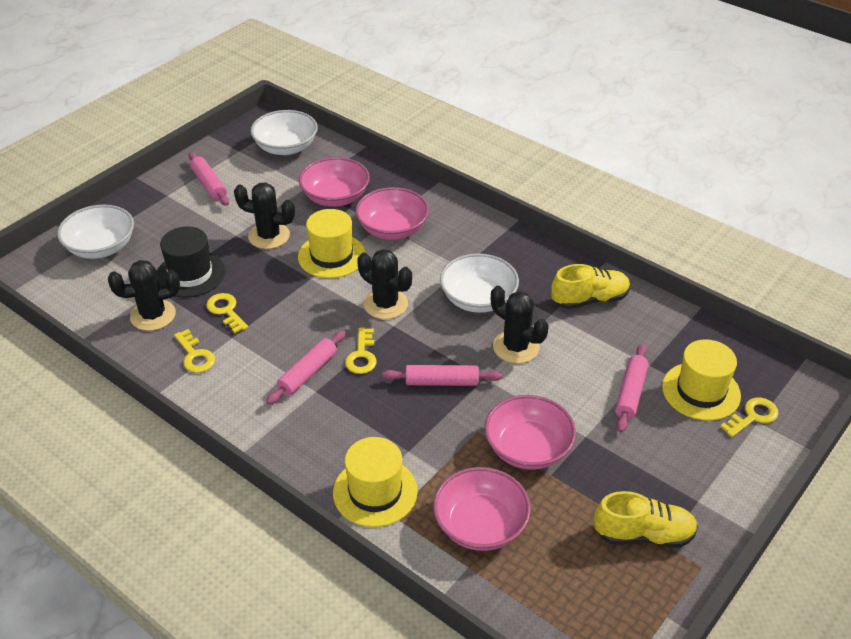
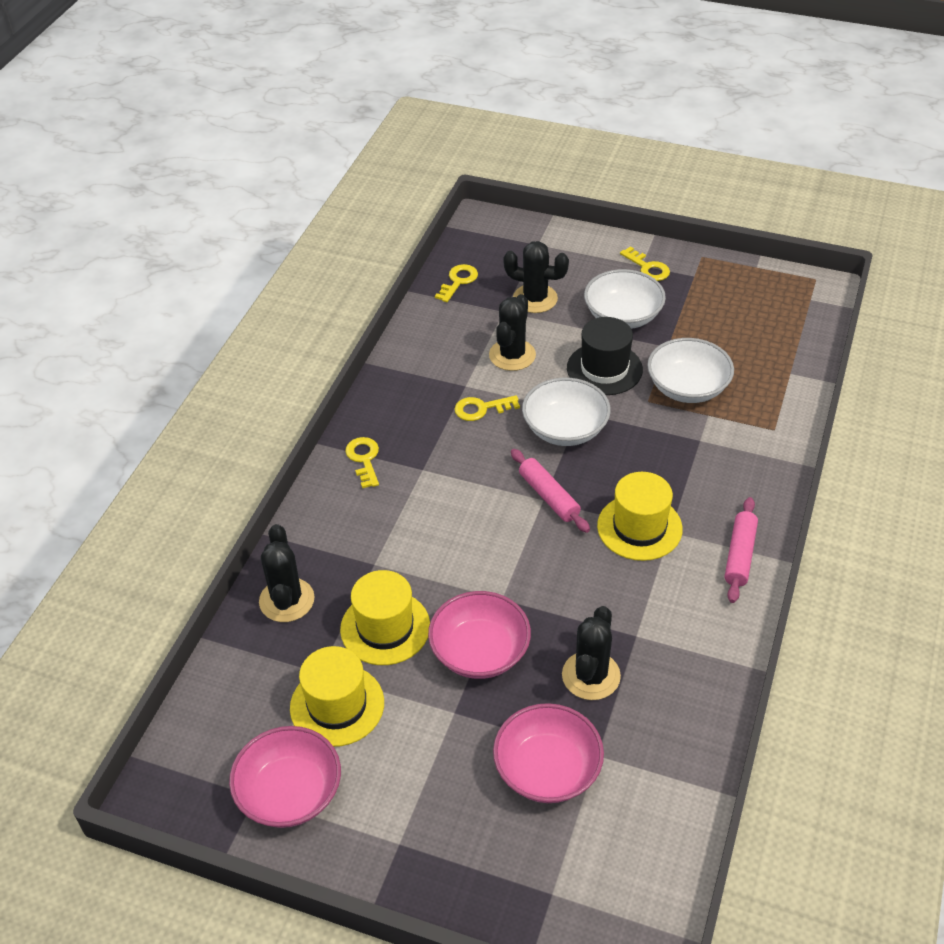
pink bowl: 4 -> 3
pink rolling pin: 4 -> 2
yellow shoe: 2 -> 0

